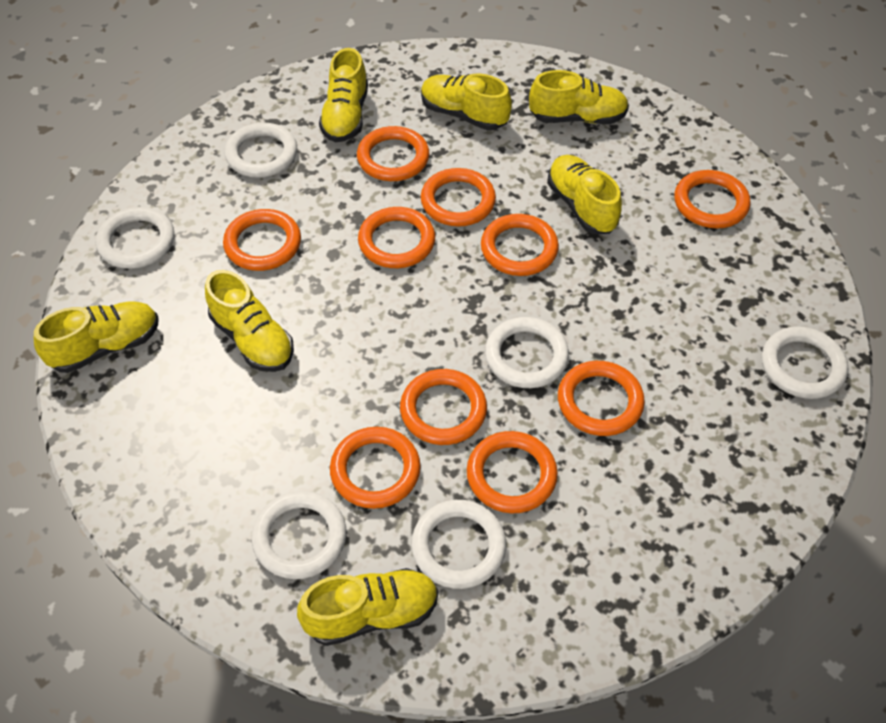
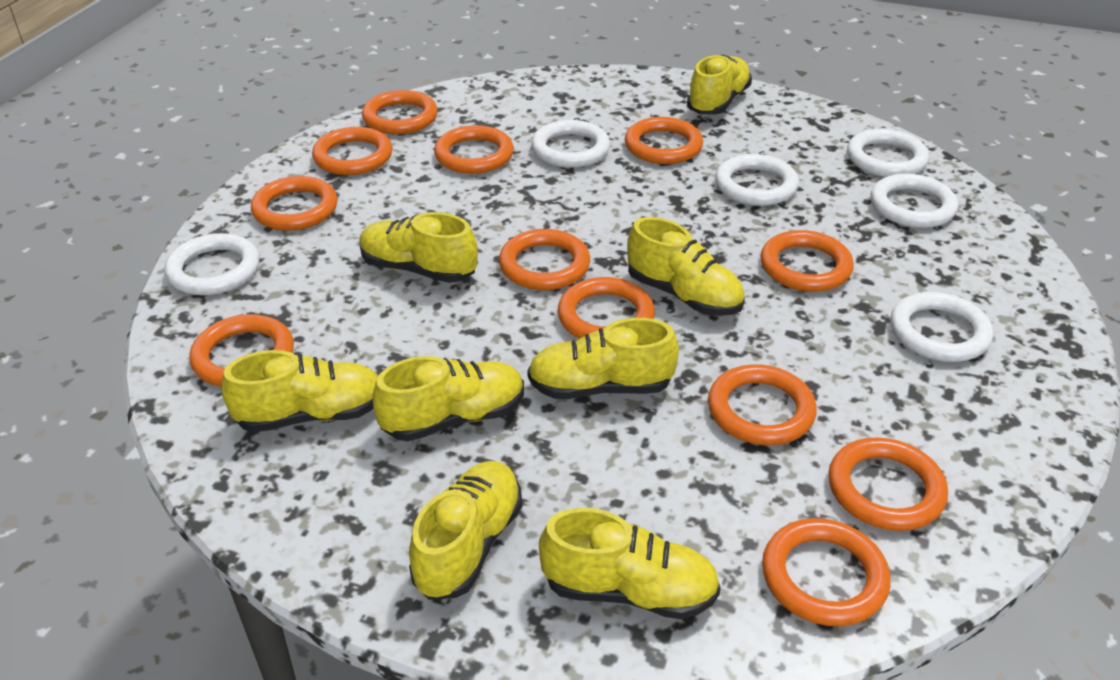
orange ring: 10 -> 12
yellow shoe: 7 -> 8

